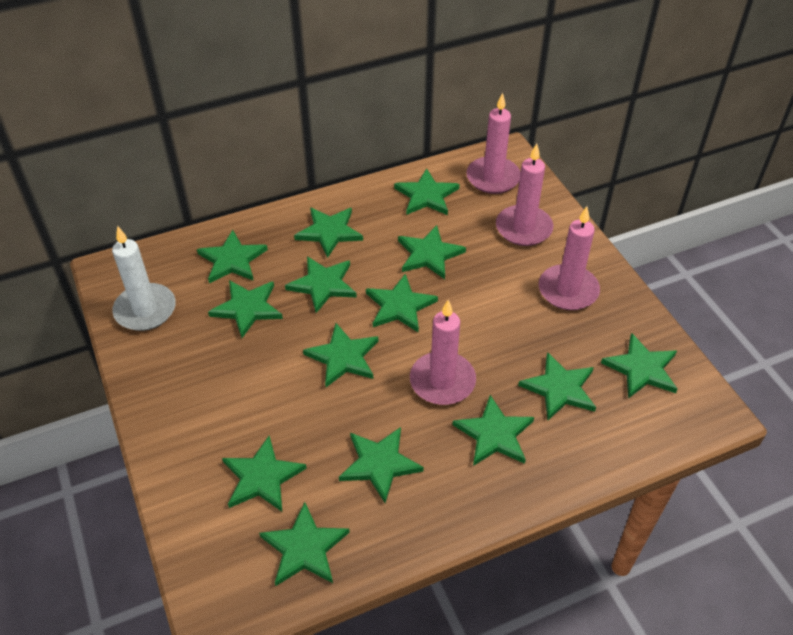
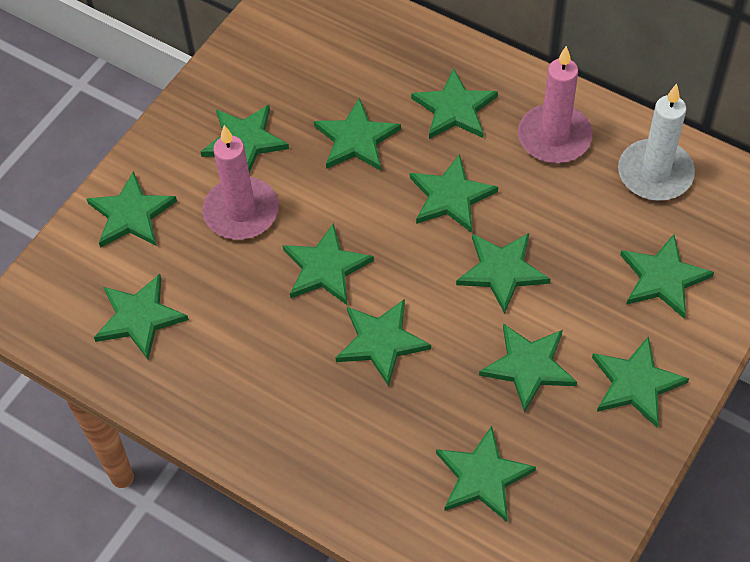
green star: 14 -> 13
pink candle: 4 -> 2

